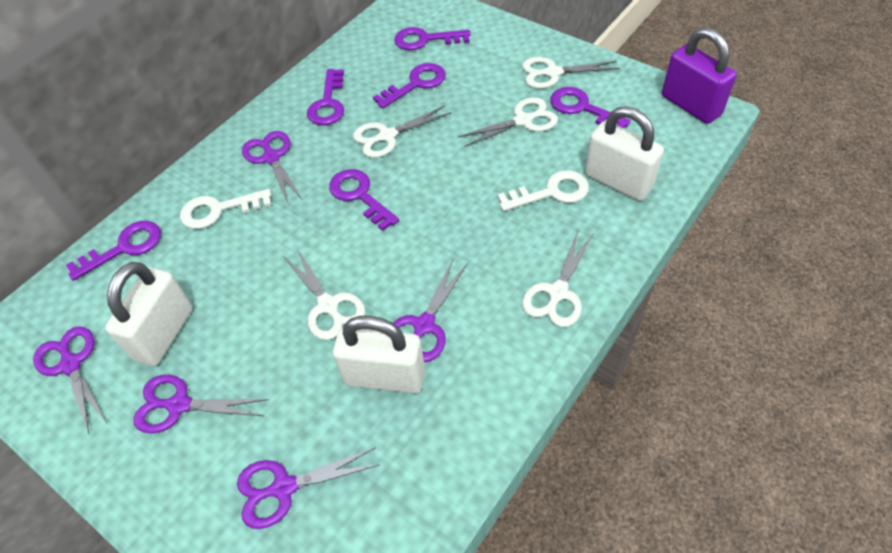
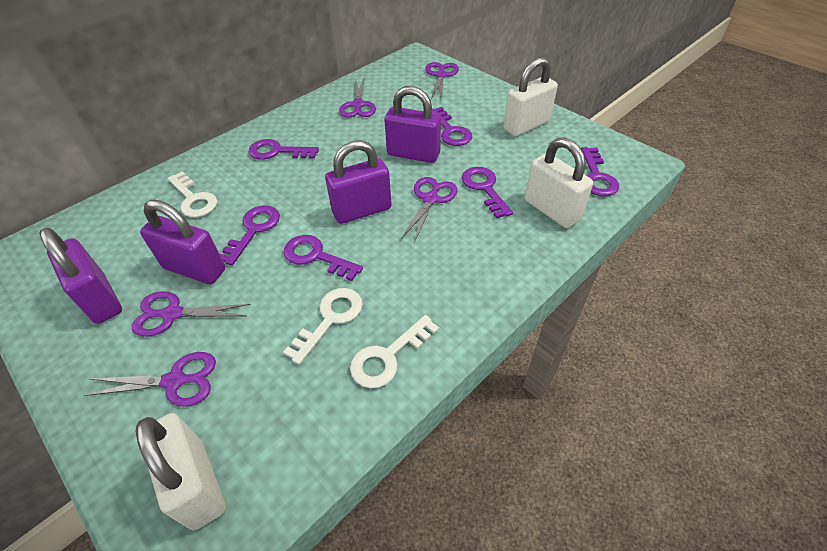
purple padlock: 1 -> 4
white key: 2 -> 3
white scissors: 5 -> 0

